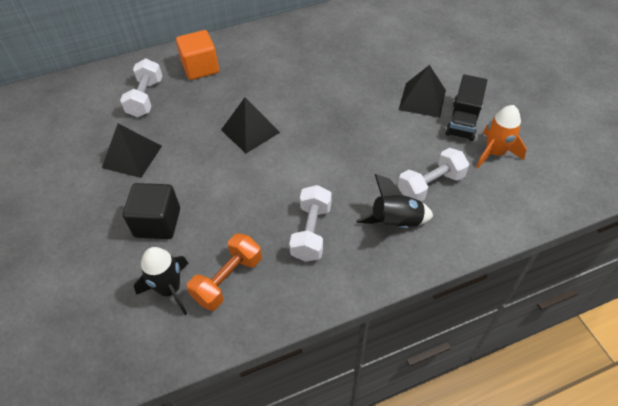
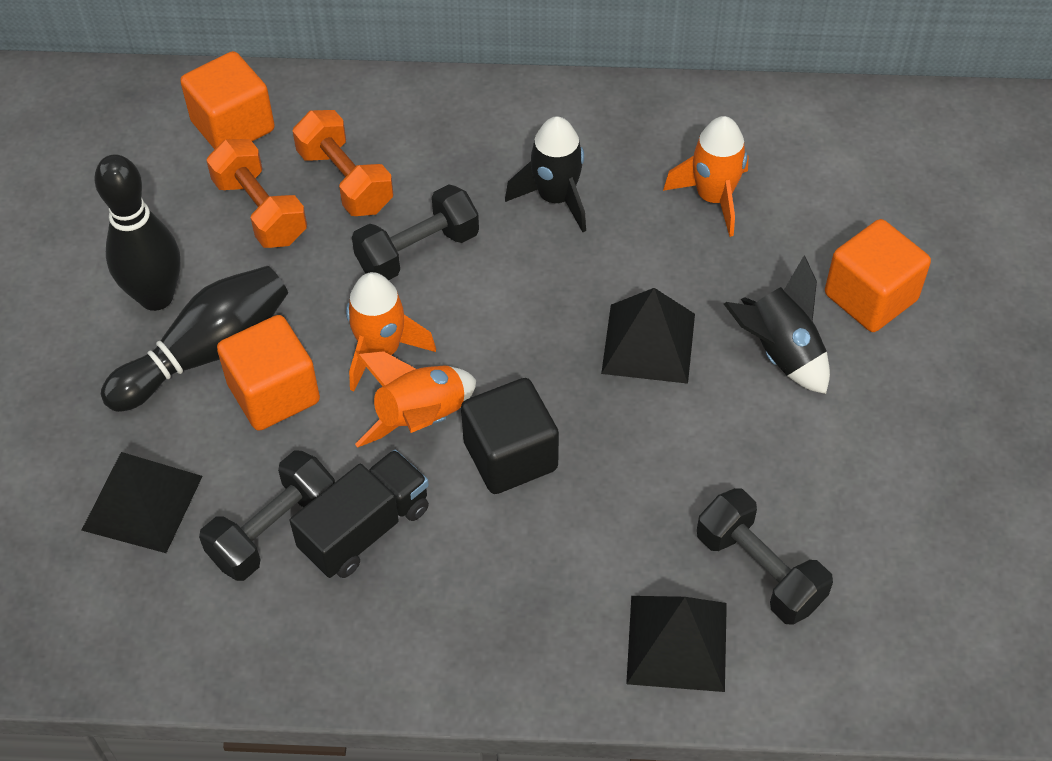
black bowling pin: 0 -> 2
black dumbbell: 0 -> 3
orange cube: 1 -> 3
orange dumbbell: 1 -> 2
orange rocket: 1 -> 3
white dumbbell: 3 -> 0

